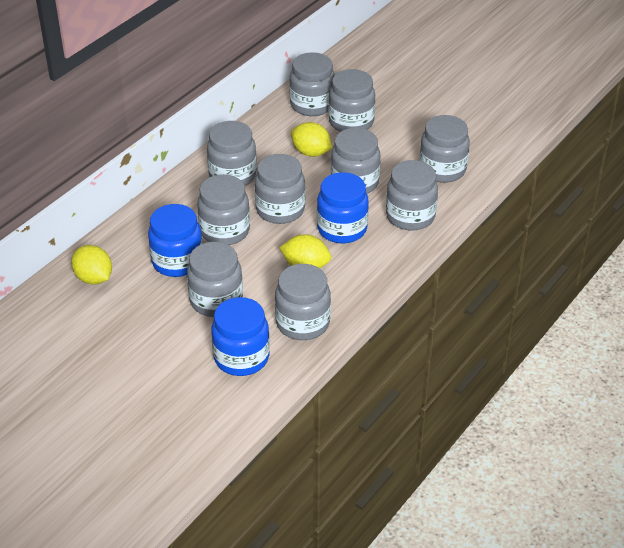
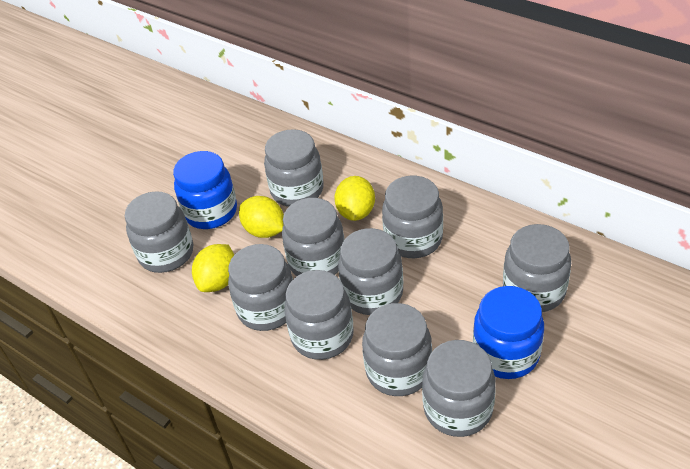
blue jar: 3 -> 2

